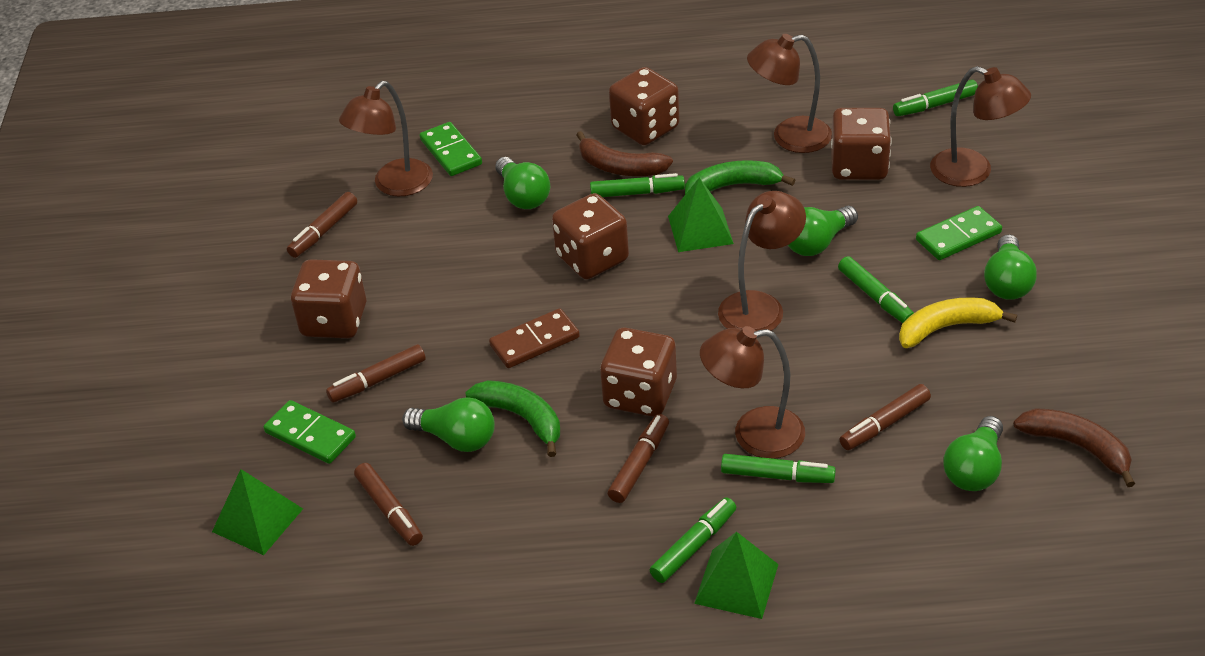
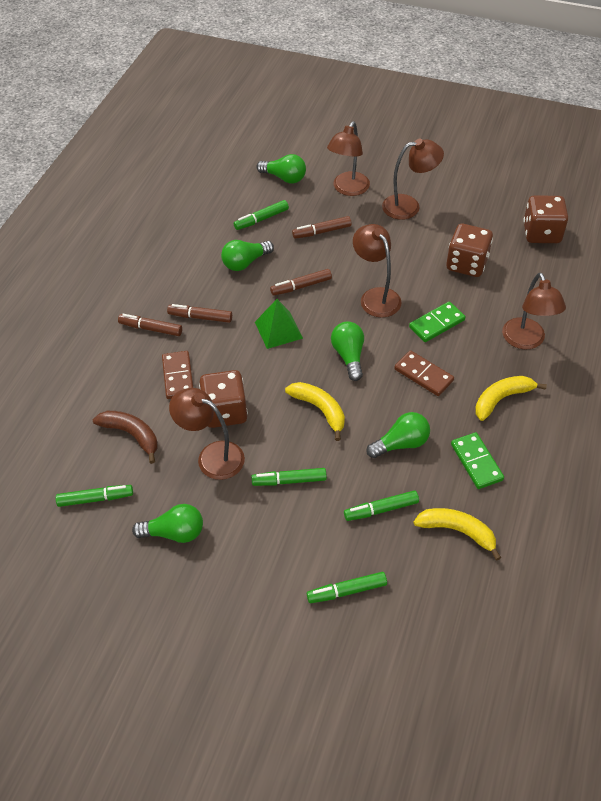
brown banana: 2 -> 1
brown dice: 5 -> 3
brown domino: 1 -> 2
brown marker: 5 -> 4
green banana: 2 -> 0
green domino: 3 -> 2
green pyramid: 3 -> 1
yellow banana: 1 -> 3

